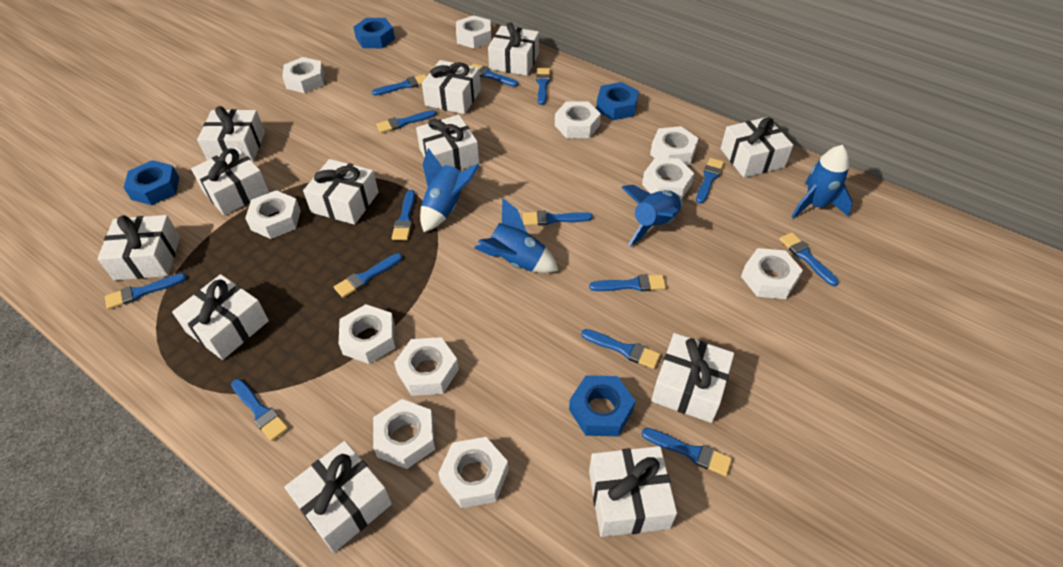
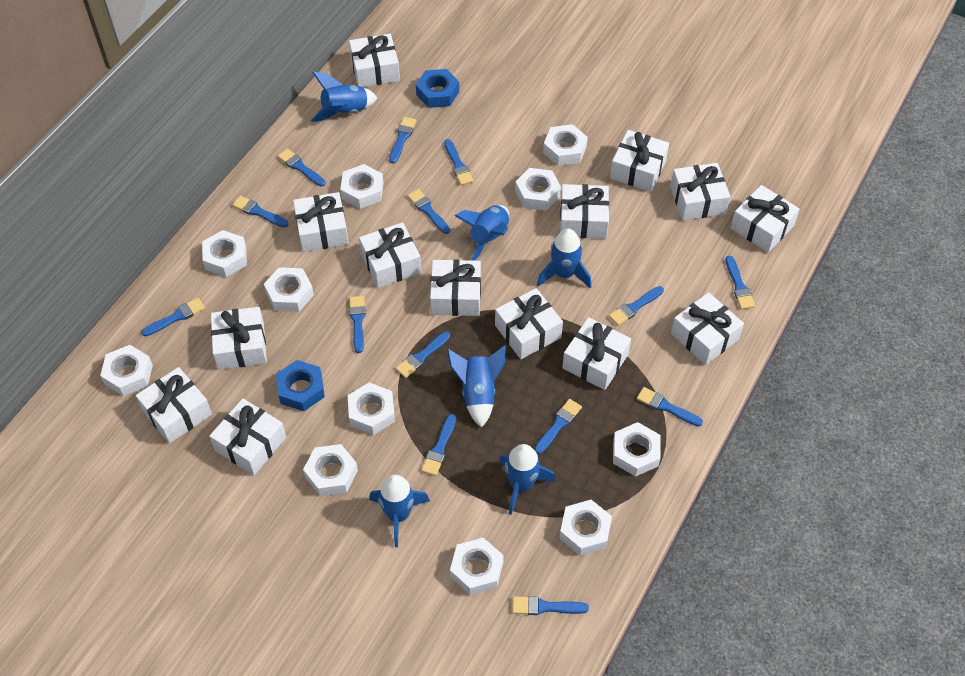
blue nut: 4 -> 2
blue rocket: 4 -> 6
white gift: 12 -> 14

